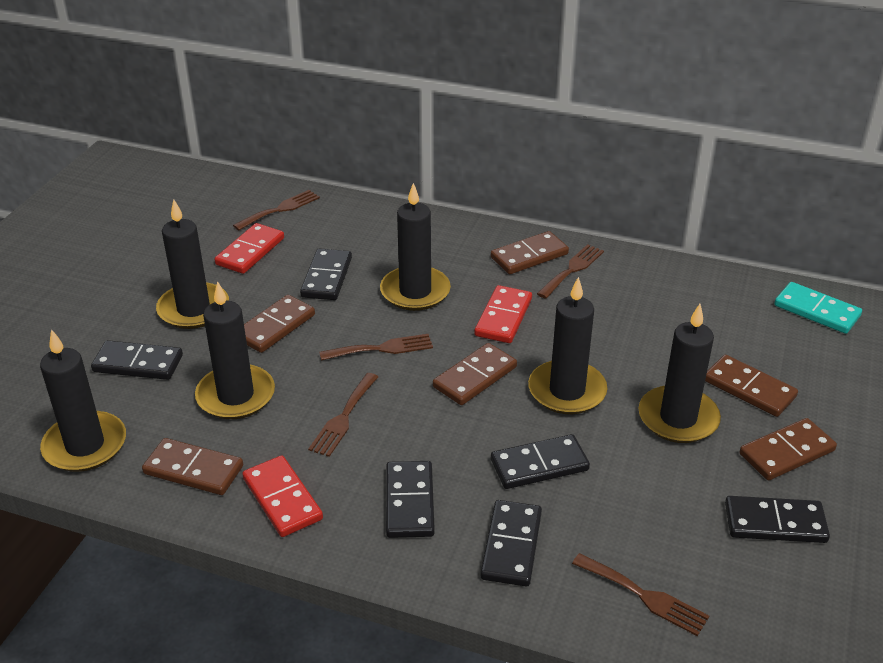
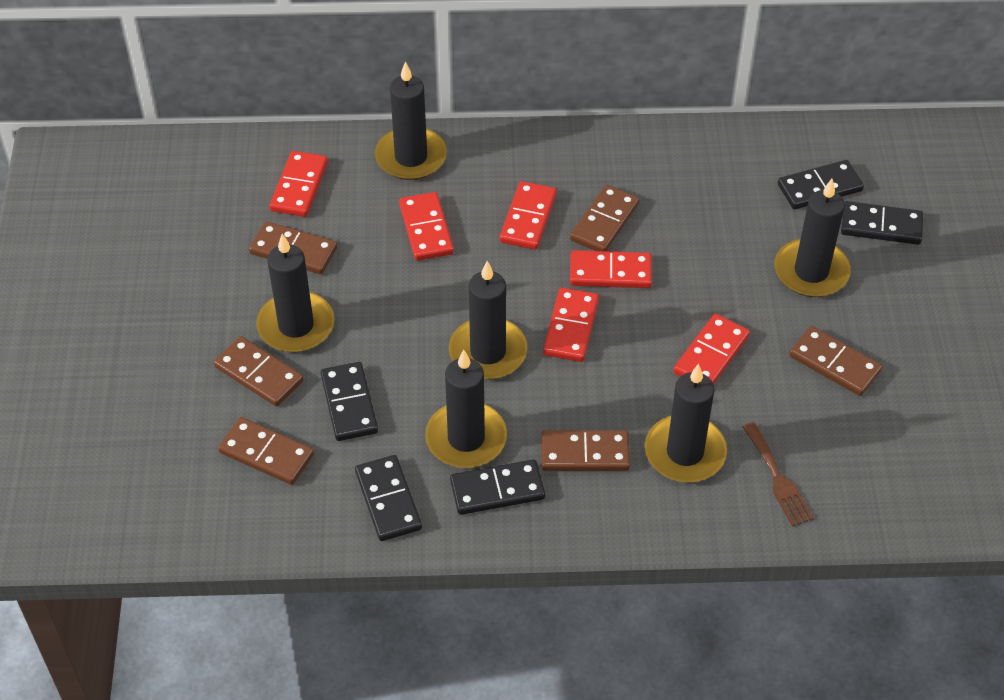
black domino: 6 -> 5
brown fork: 5 -> 1
red domino: 3 -> 6
turquoise domino: 1 -> 0

